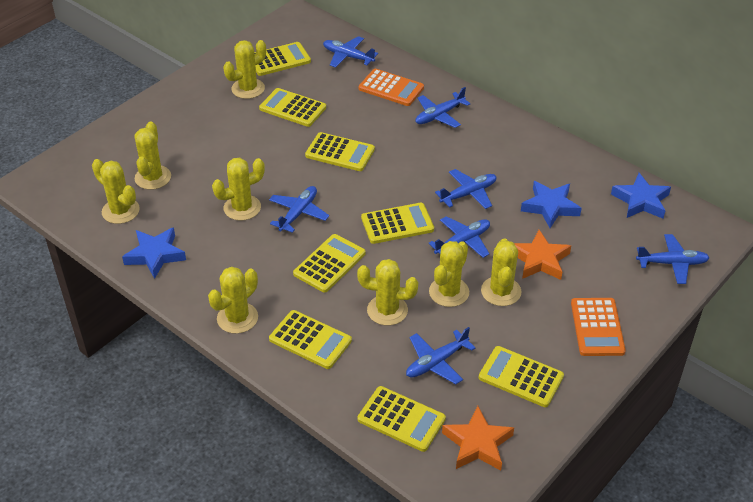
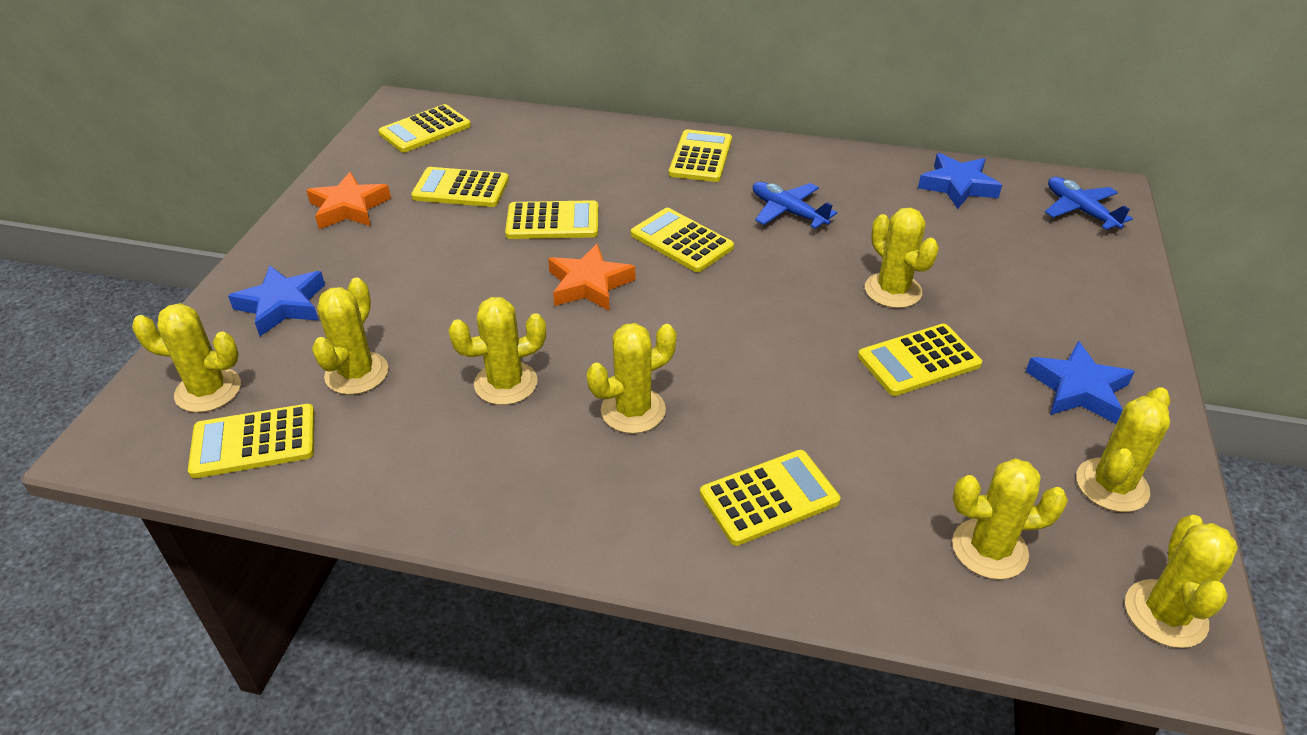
blue plane: 7 -> 2
orange calculator: 2 -> 0

